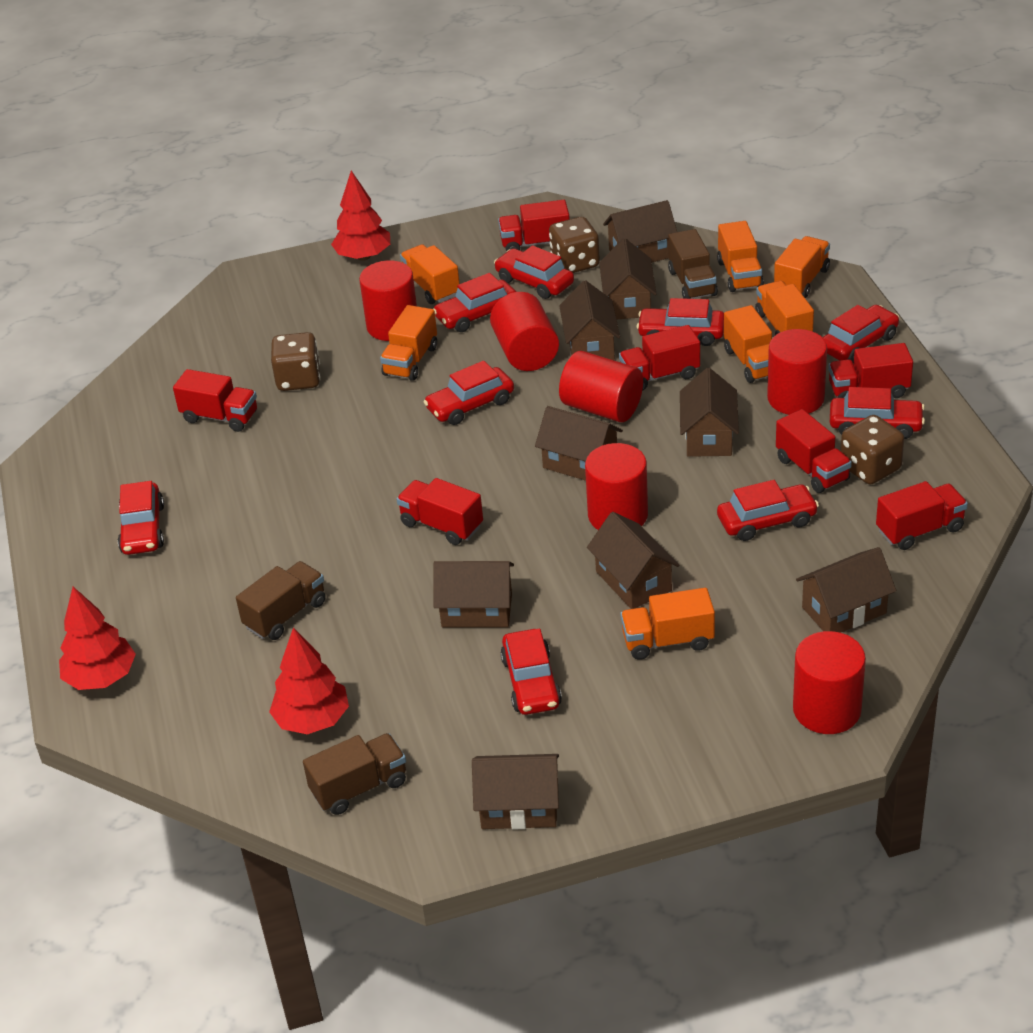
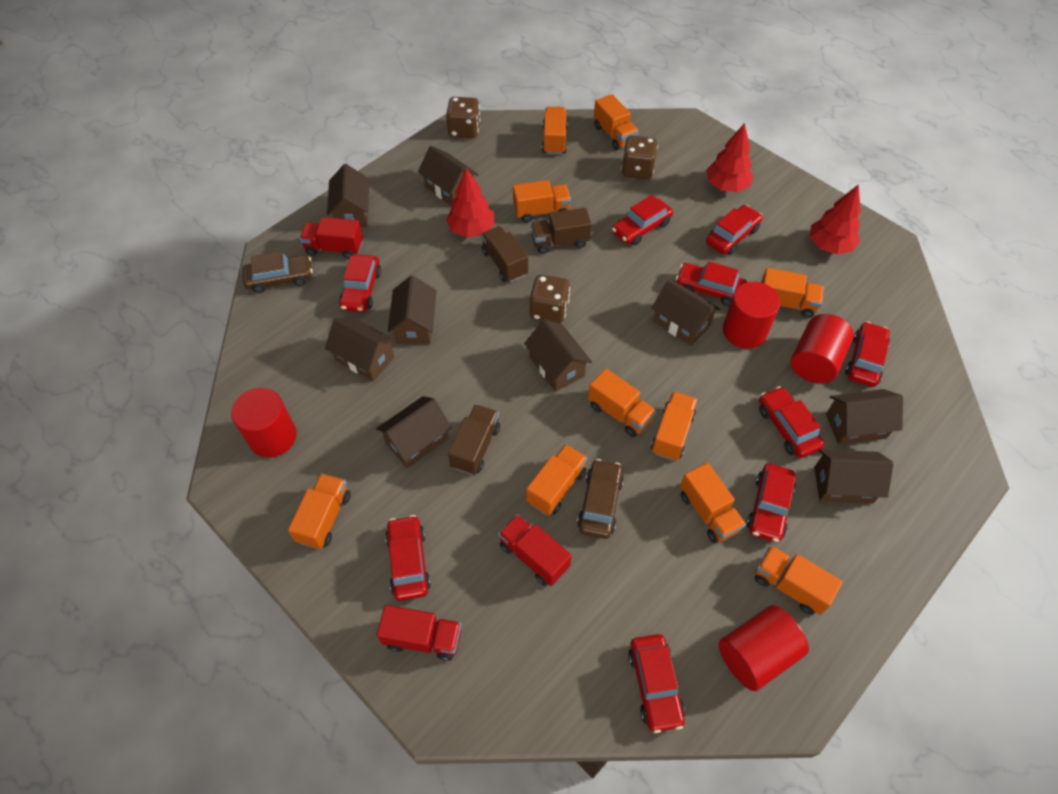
brown car: 0 -> 2
orange truck: 7 -> 10
red cylinder: 6 -> 4
red truck: 7 -> 3

